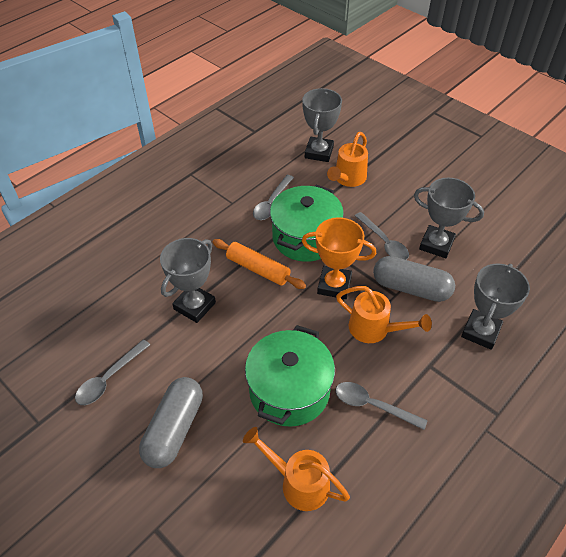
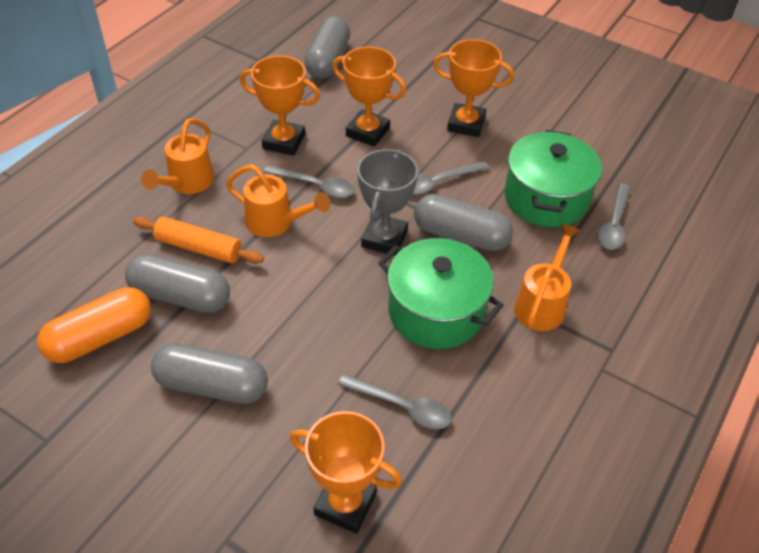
grey capsule: 2 -> 4
grey trophy: 4 -> 1
orange capsule: 0 -> 1
orange trophy: 1 -> 4

